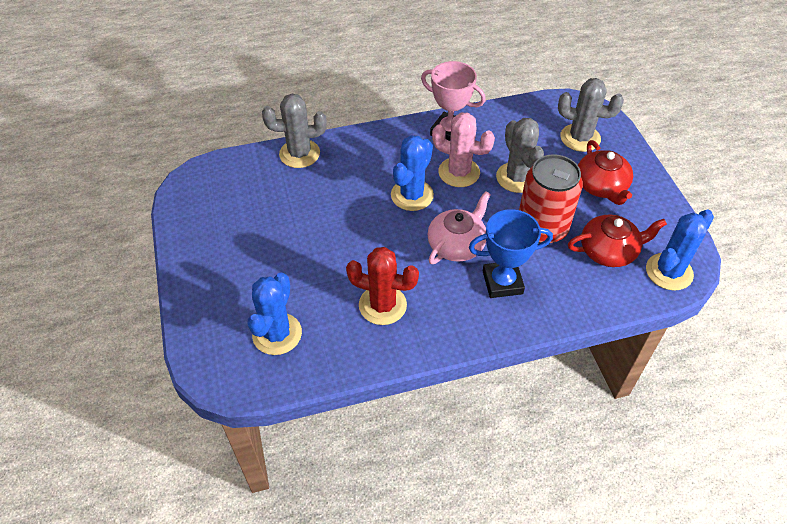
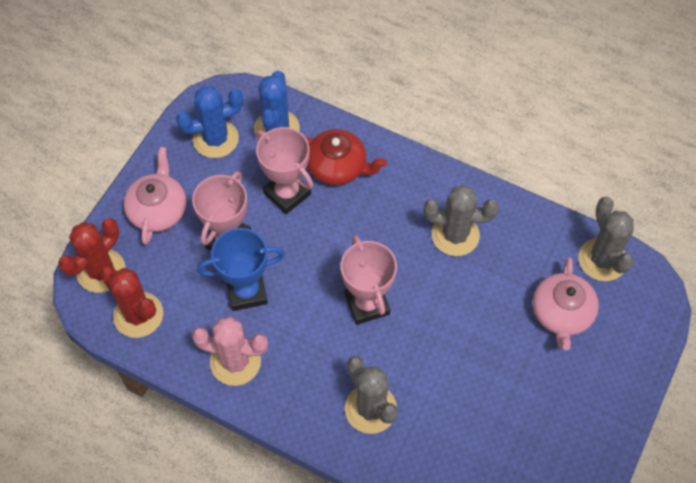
blue cactus: 3 -> 2
pink teapot: 1 -> 2
pink trophy: 1 -> 3
red cactus: 1 -> 2
red can: 1 -> 0
red teapot: 2 -> 1

